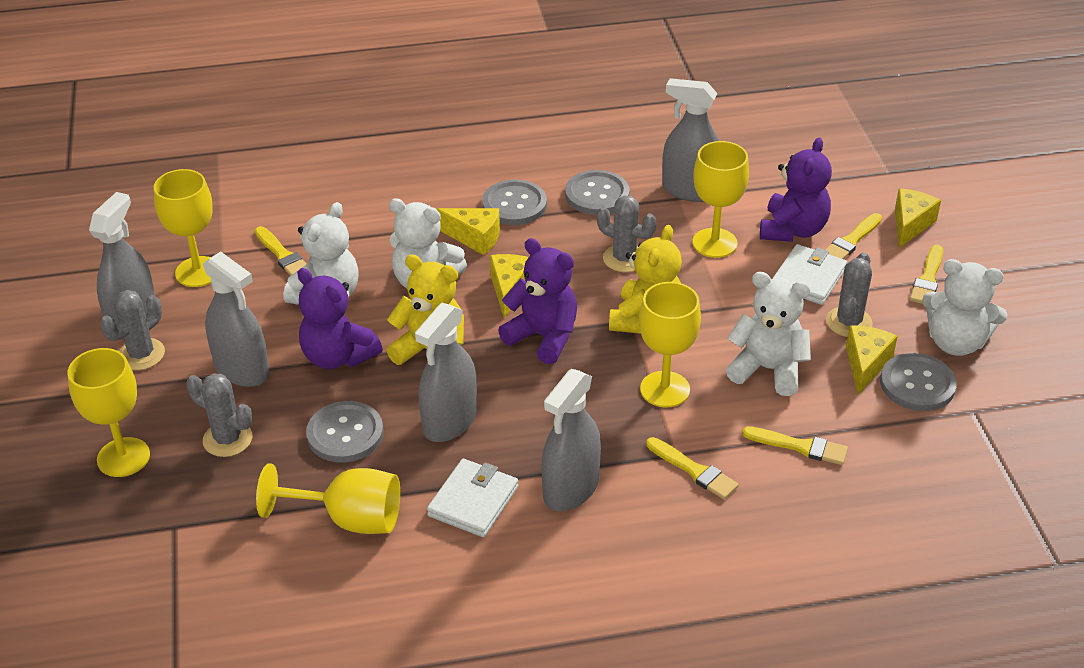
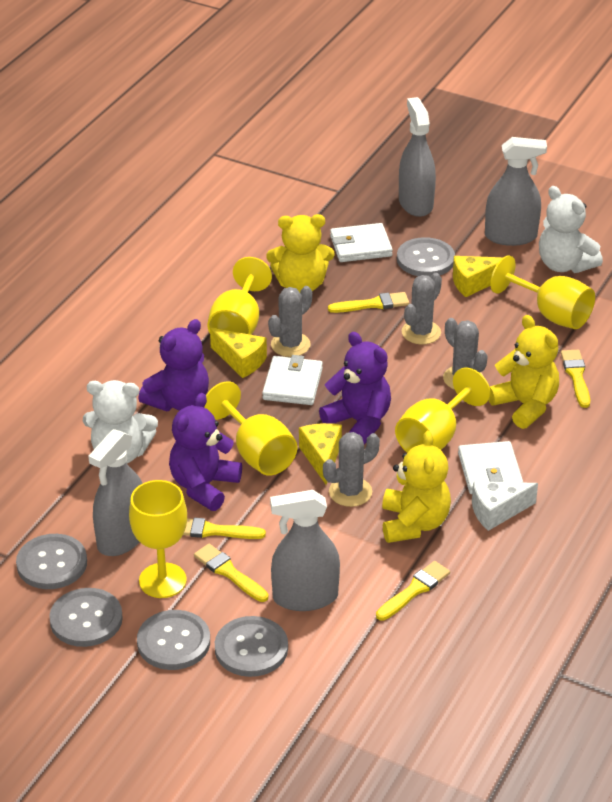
grey button: 4 -> 5
grey spray bottle: 5 -> 4
white cheese: 0 -> 1
white teddy bear: 4 -> 2
white wallet: 2 -> 3
yellow cheese: 4 -> 3
yellow teddy bear: 2 -> 3

